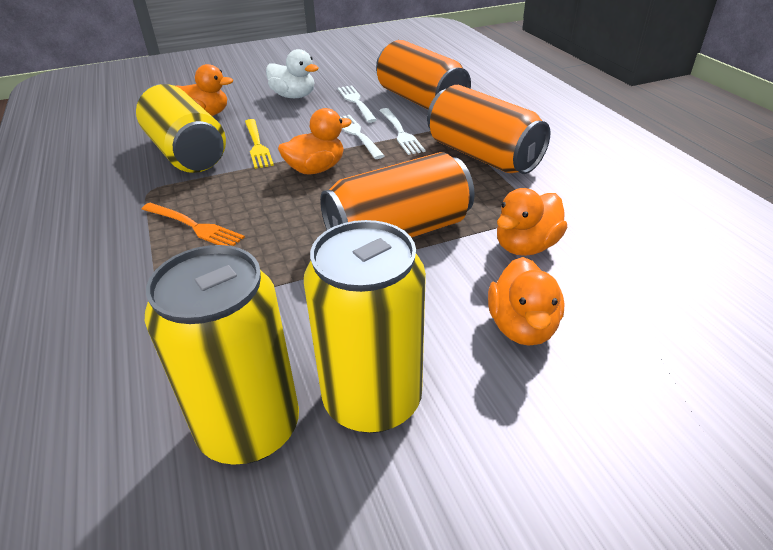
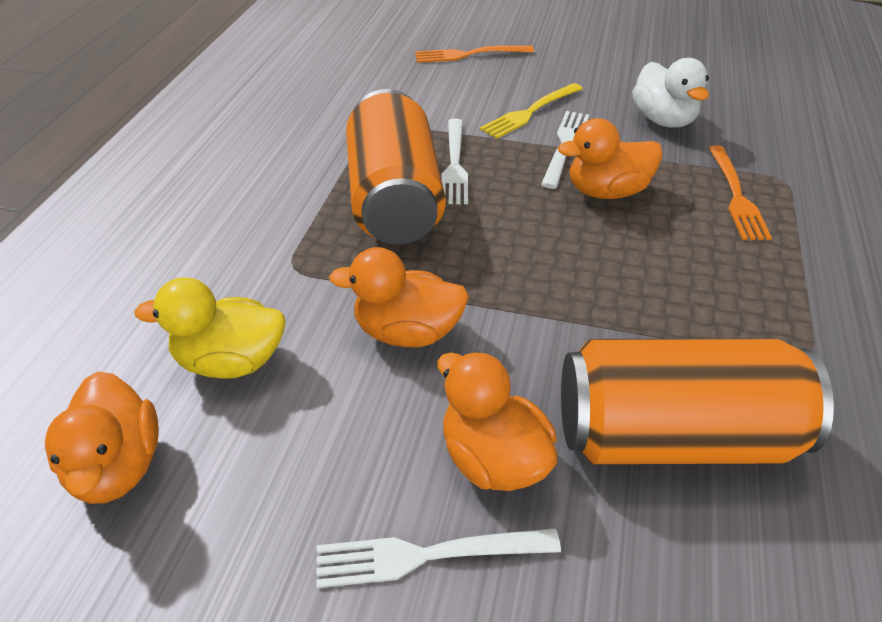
orange can: 3 -> 2
orange fork: 1 -> 2
yellow can: 3 -> 0
yellow duck: 0 -> 1

